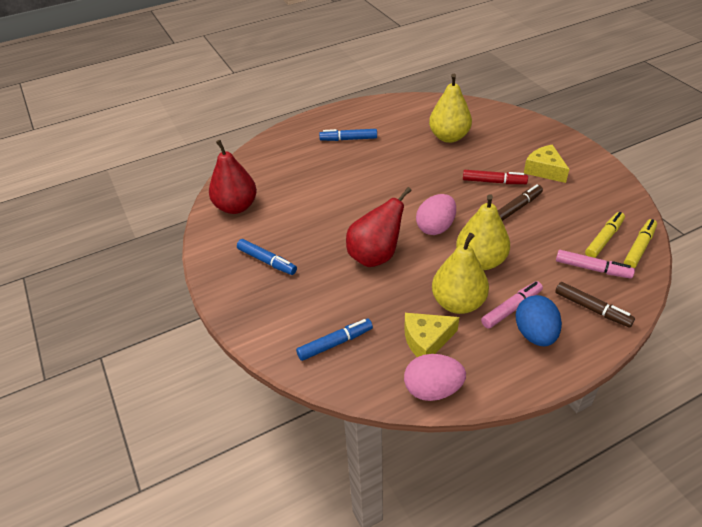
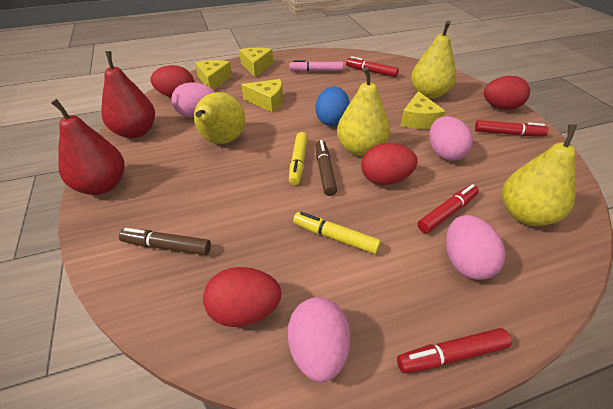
blue marker: 3 -> 0
pink egg: 2 -> 4
pink marker: 2 -> 1
red egg: 0 -> 4
red marker: 1 -> 4
yellow cheese: 2 -> 4
yellow pear: 3 -> 4

